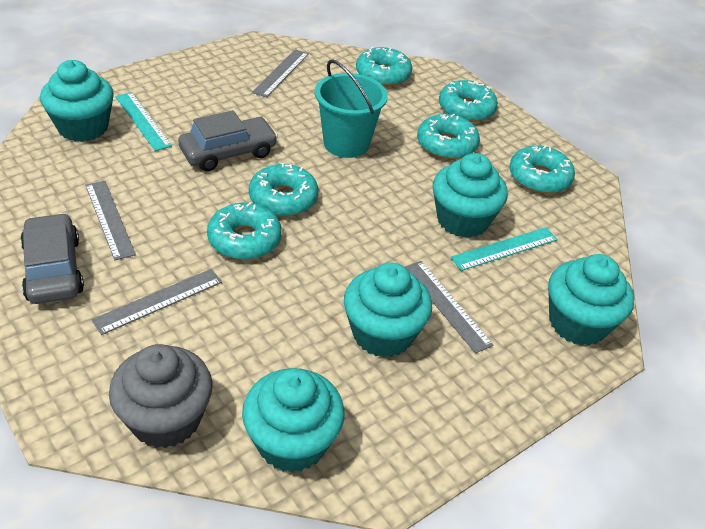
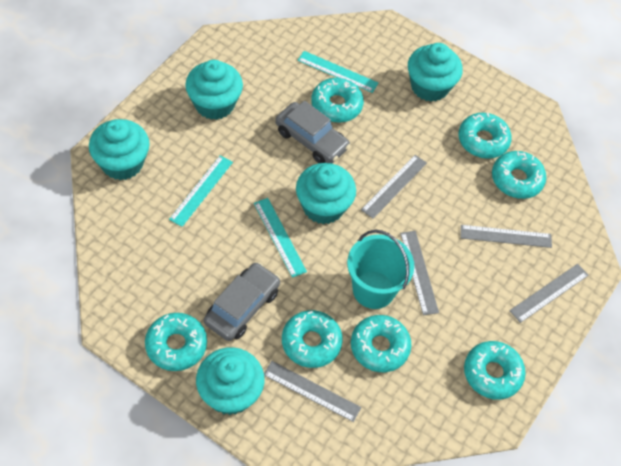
grey cupcake: 1 -> 0
grey ruler: 4 -> 5
turquoise donut: 6 -> 7
turquoise ruler: 2 -> 3

